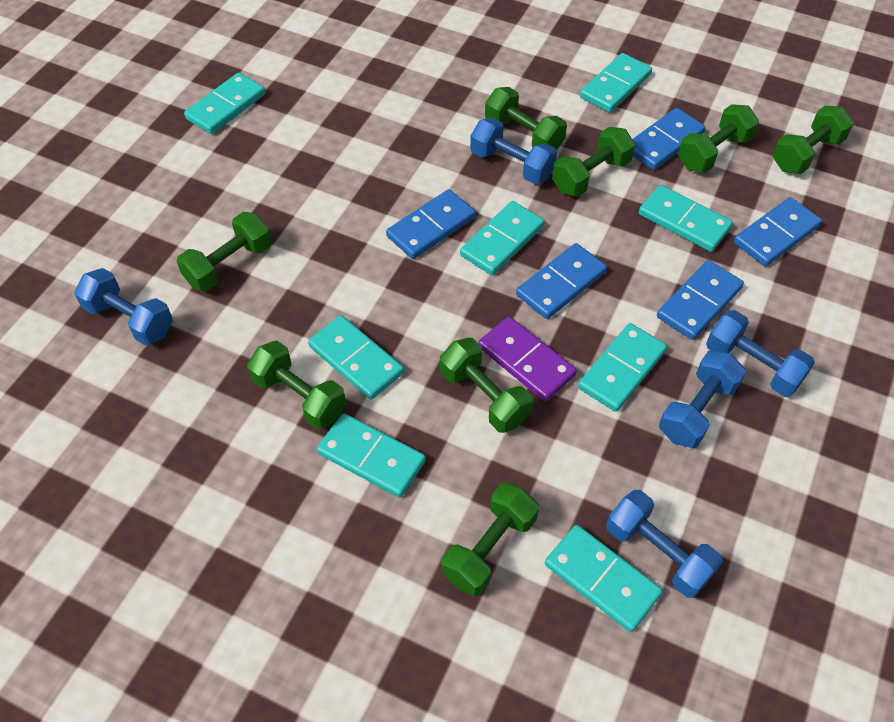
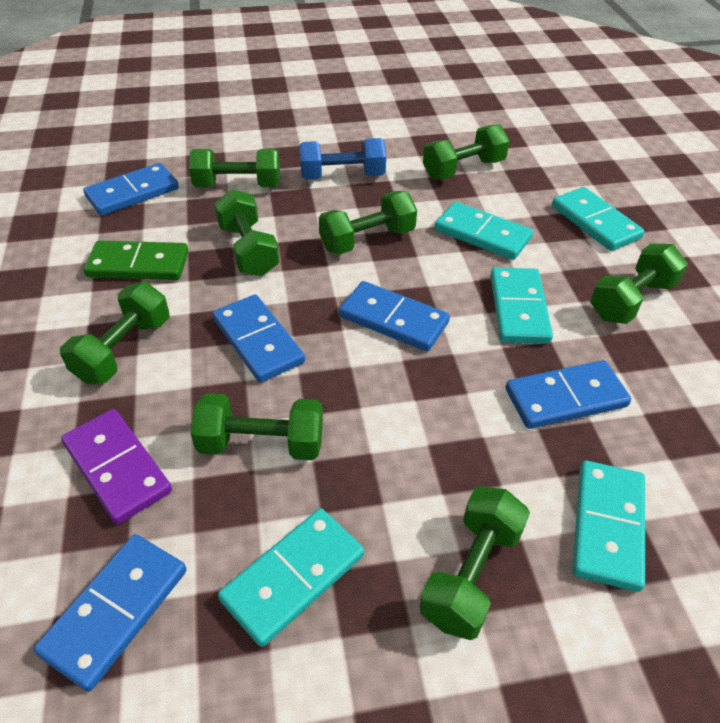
blue dumbbell: 5 -> 1
green domino: 0 -> 1
turquoise domino: 8 -> 5

